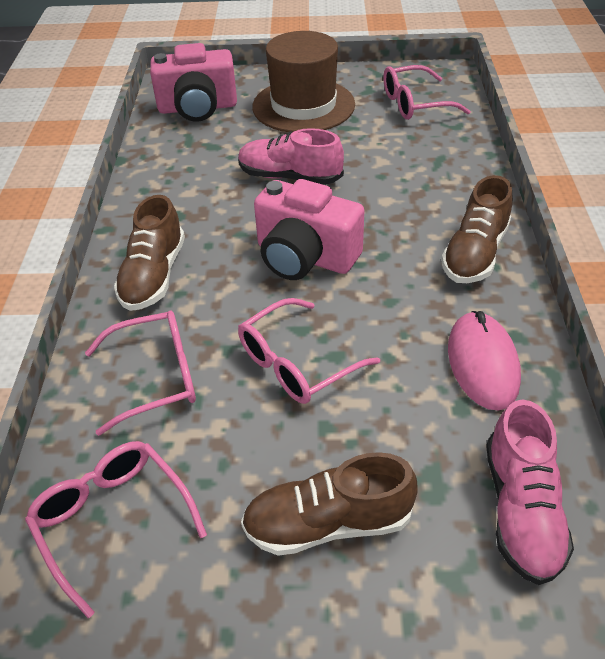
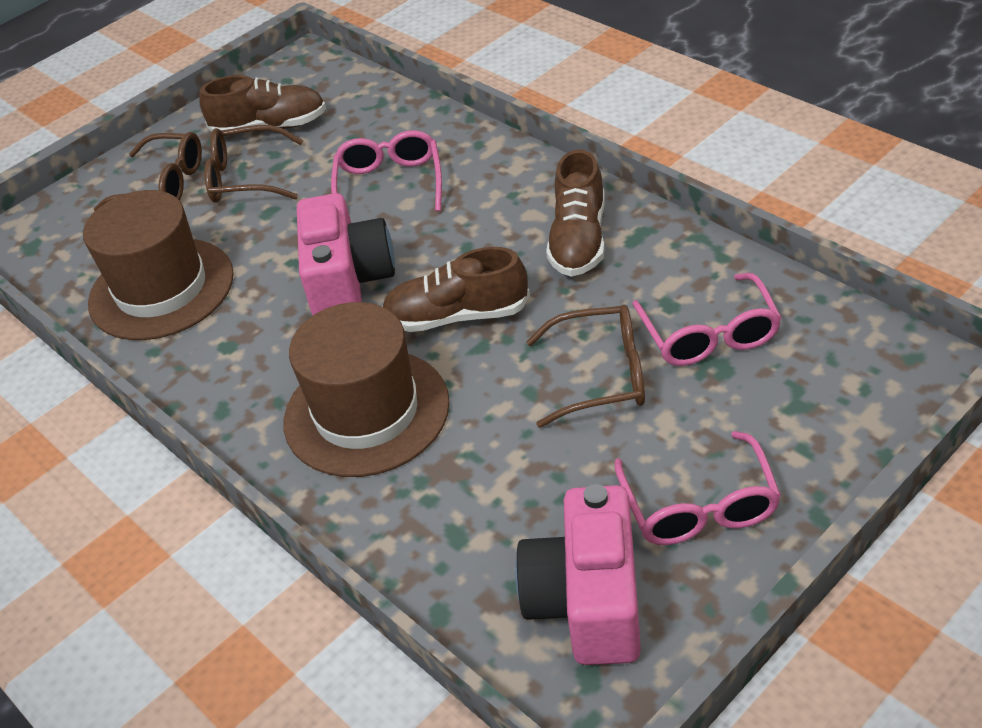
brown glasses: 0 -> 3
brown hat: 1 -> 2
pink glasses: 4 -> 3
pink mouse: 1 -> 0
pink shoe: 2 -> 0

